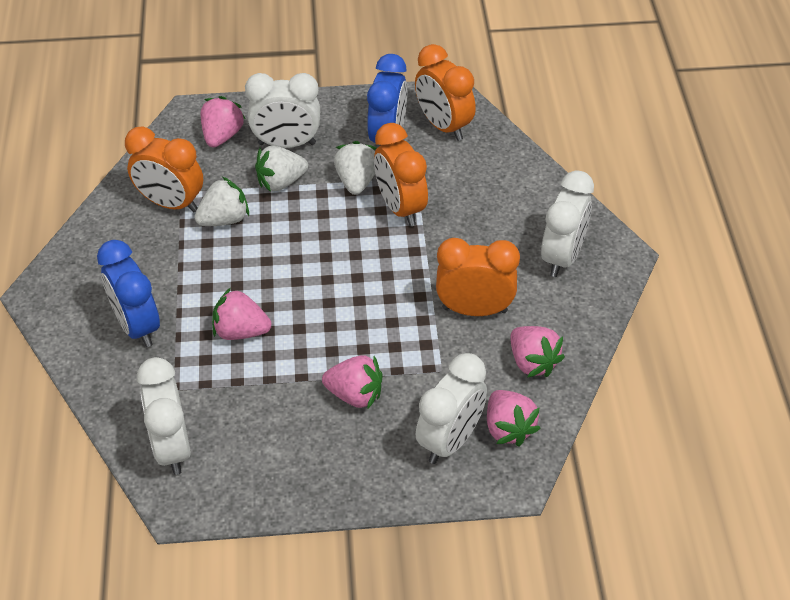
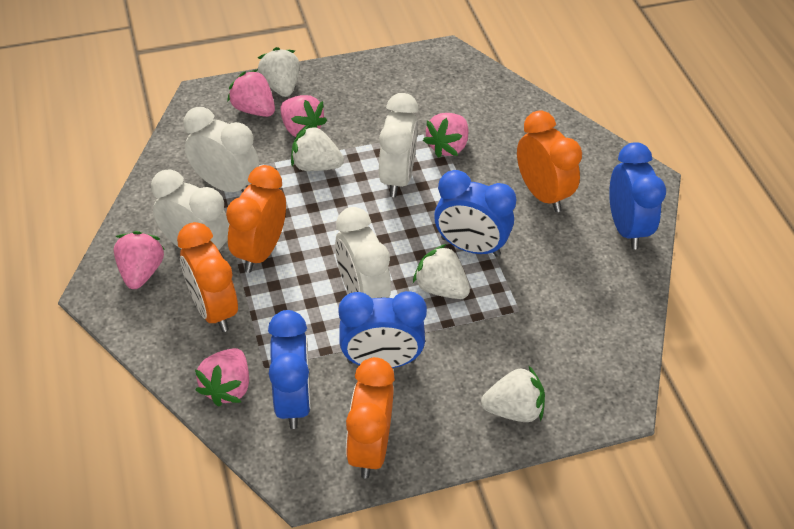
blue clock: 2 -> 4
white strawberry: 3 -> 4

